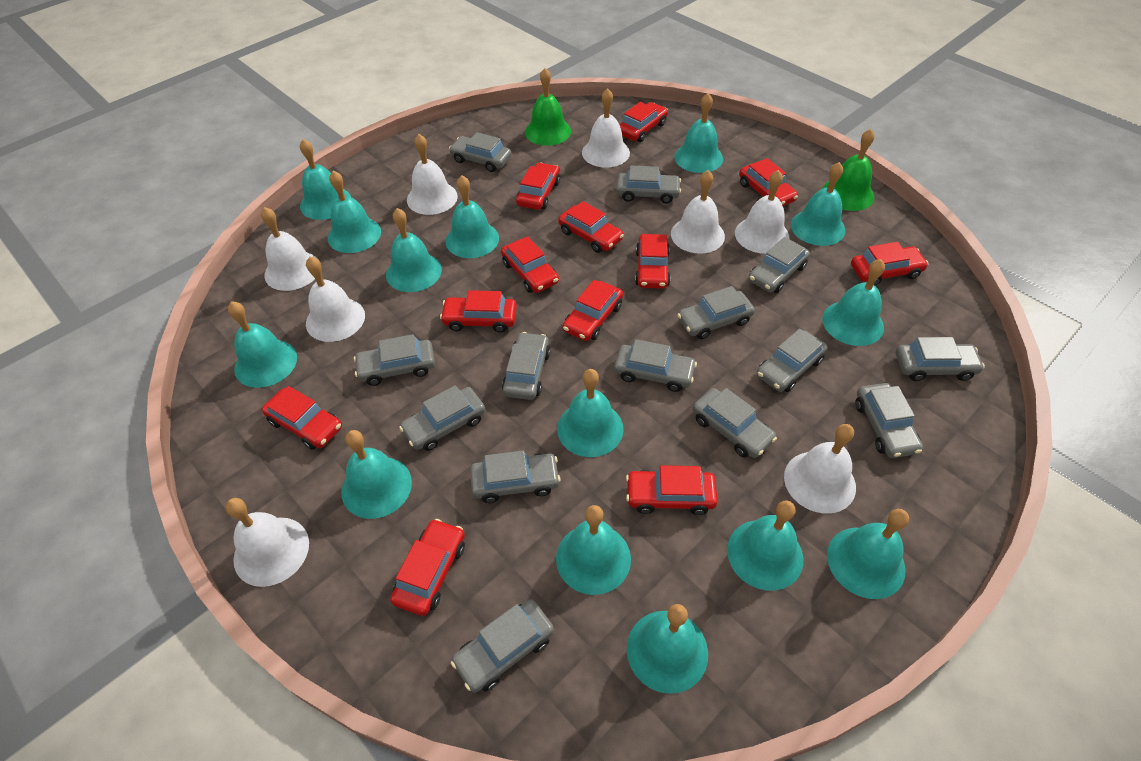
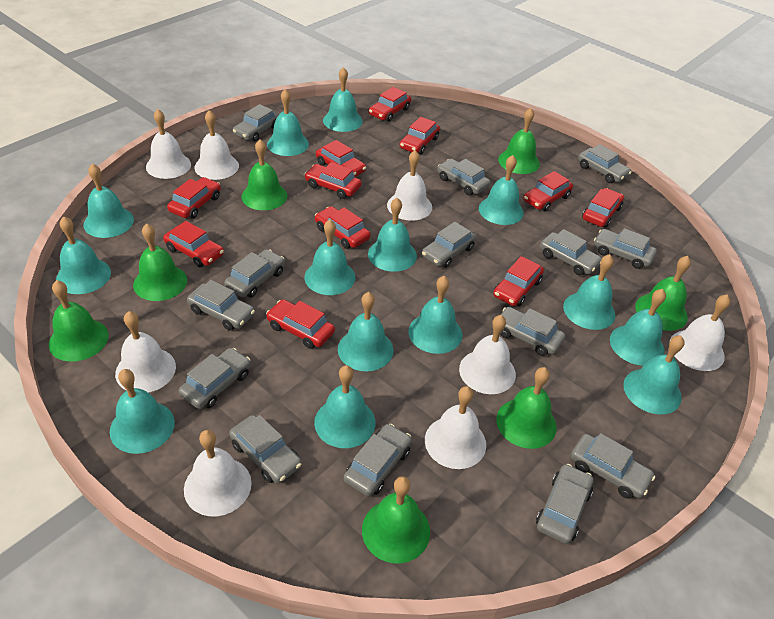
green bell: 2 -> 7
red car: 12 -> 11

